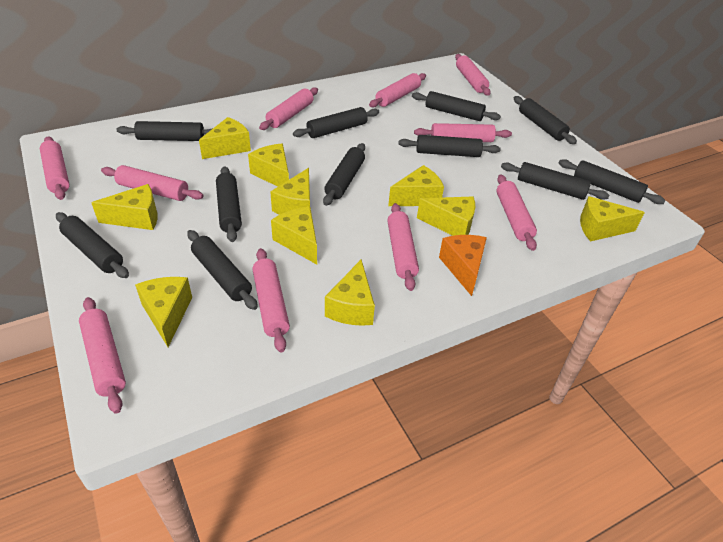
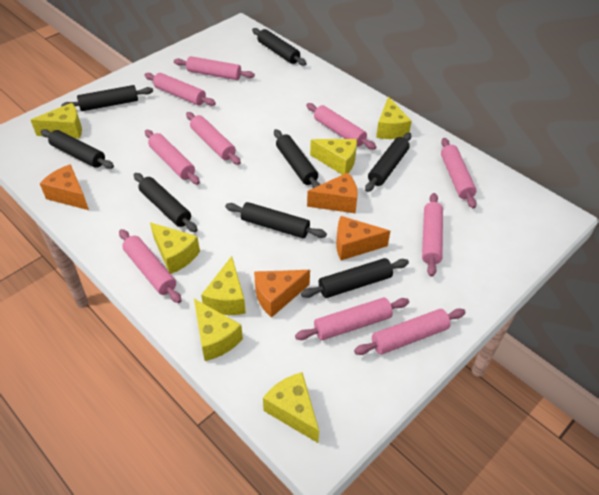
black rolling pin: 11 -> 8
orange cheese: 1 -> 4
yellow cheese: 10 -> 7

